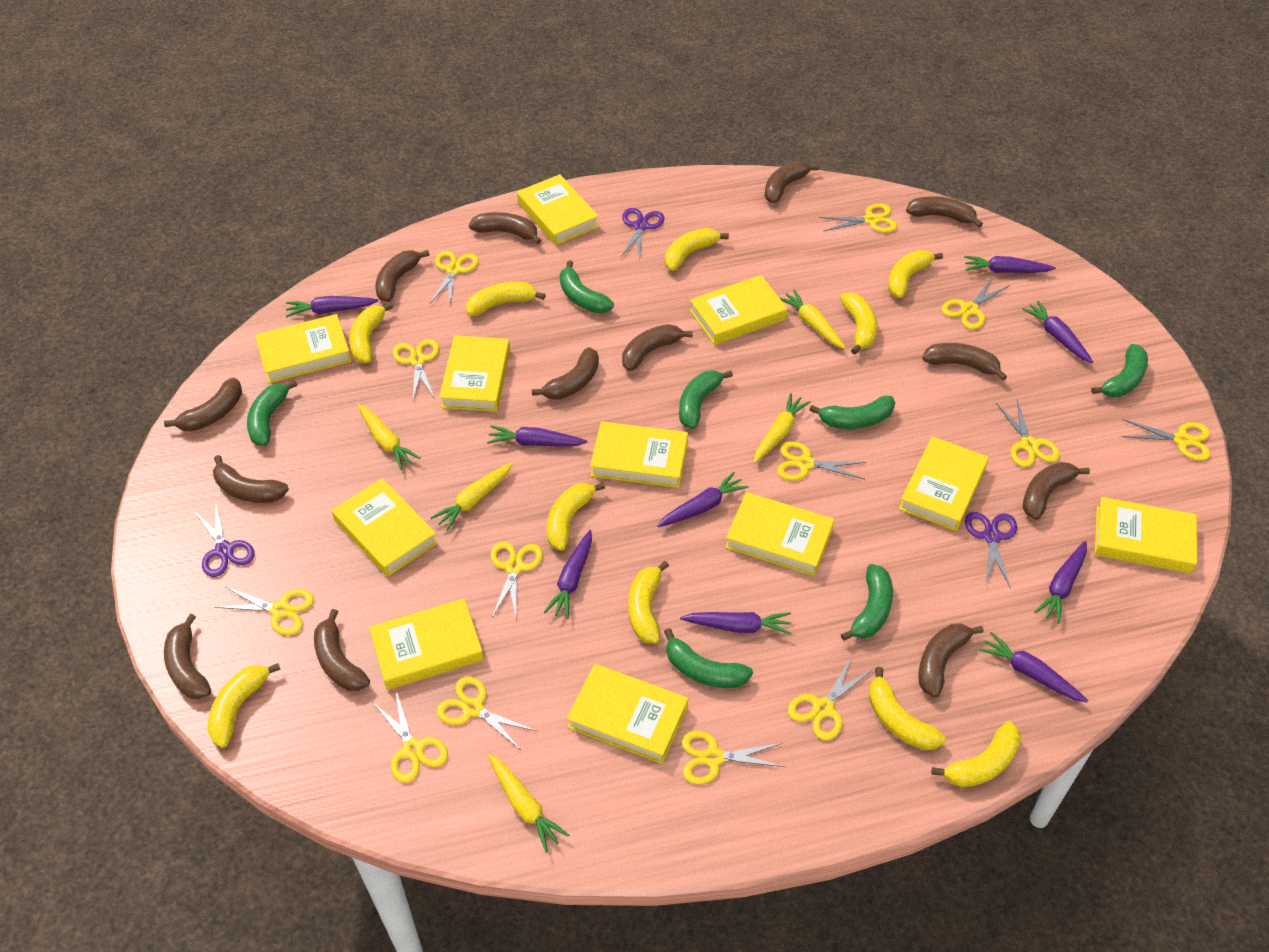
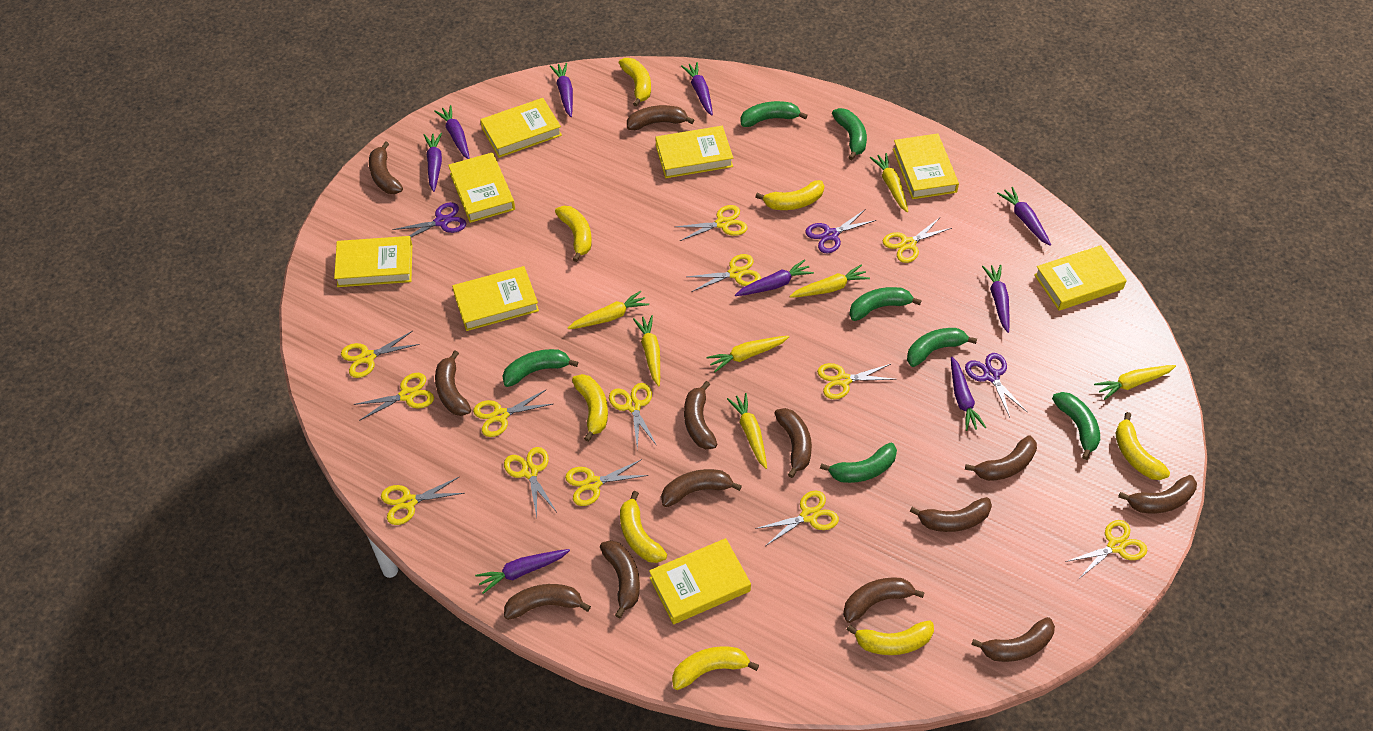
yellow banana: 10 -> 8
yellow book: 11 -> 8
yellow carrot: 5 -> 7

